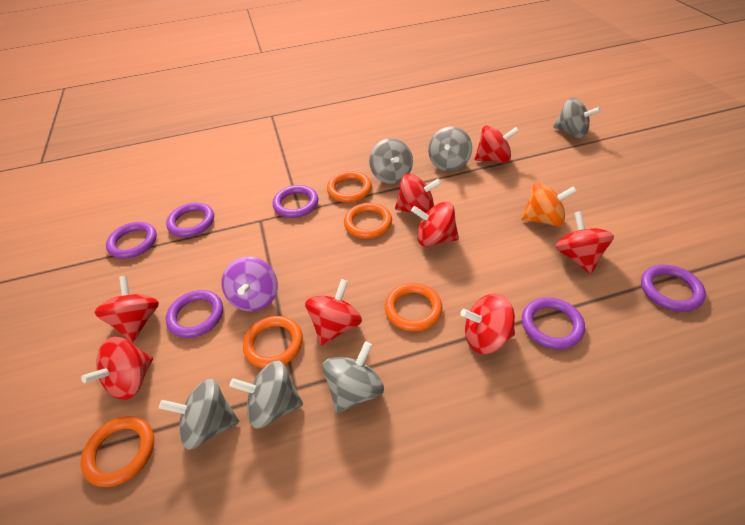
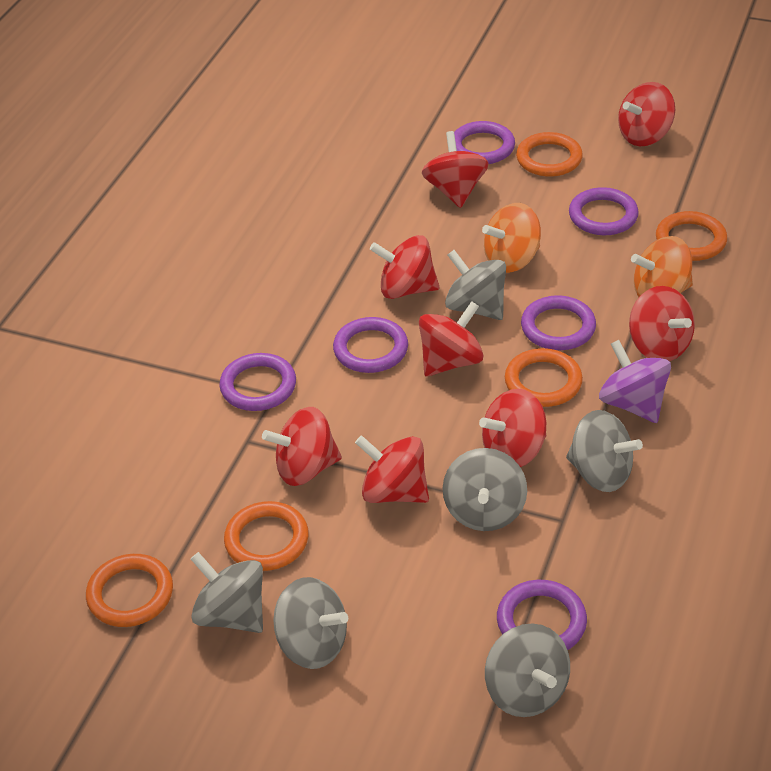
orange spinning top: 1 -> 2

